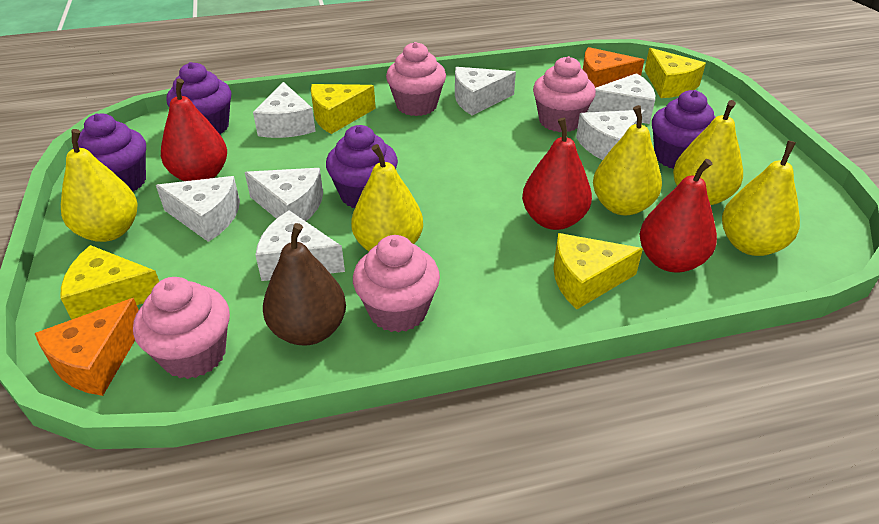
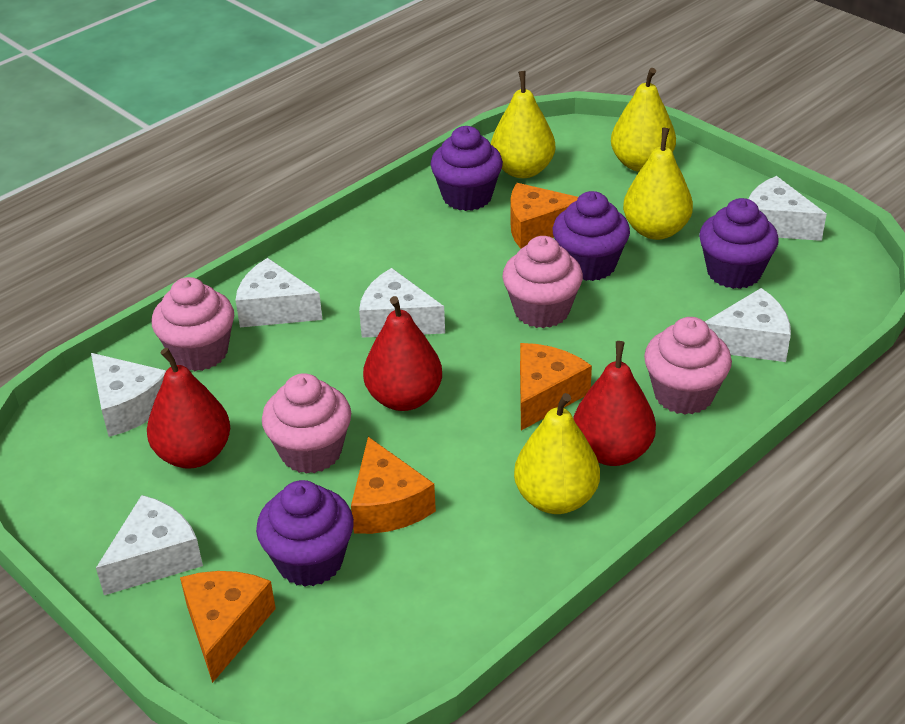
brown pear: 1 -> 0
orange cheese: 2 -> 4
white cheese: 7 -> 6
yellow cheese: 4 -> 0
yellow pear: 5 -> 4

